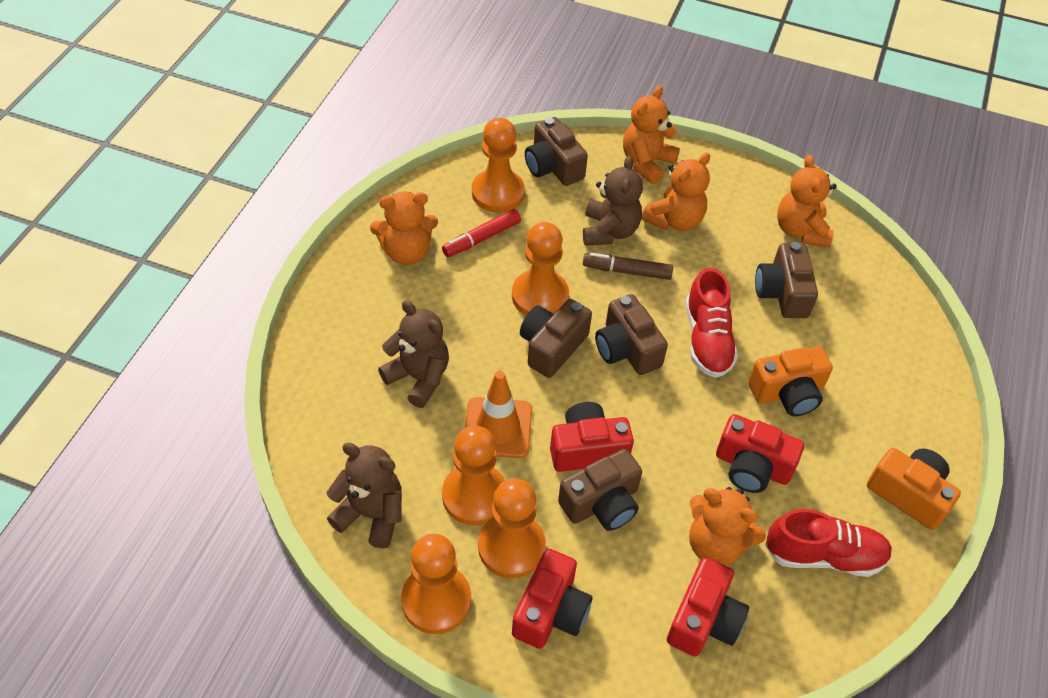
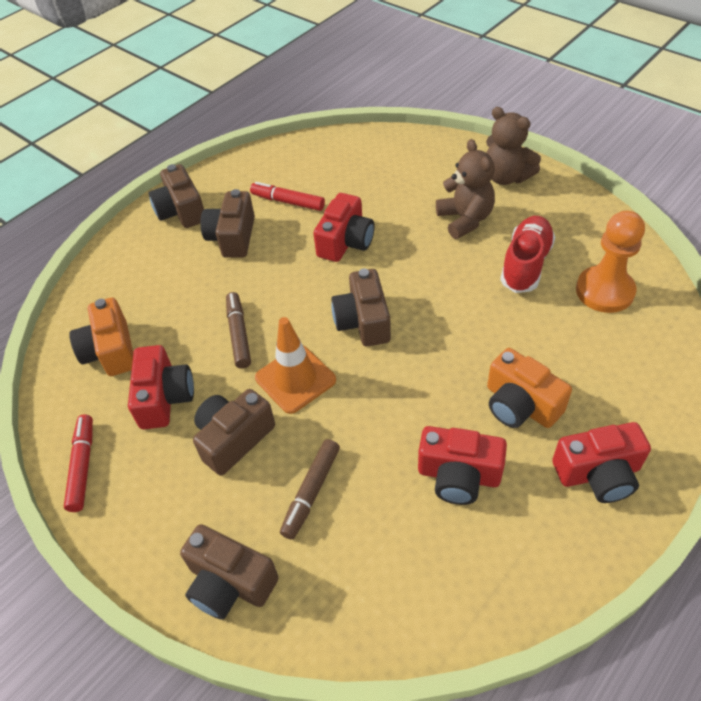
brown marker: 1 -> 2
brown teddy bear: 3 -> 2
orange pawn: 5 -> 1
orange teddy bear: 5 -> 0
red marker: 1 -> 2
red shoe: 2 -> 1

